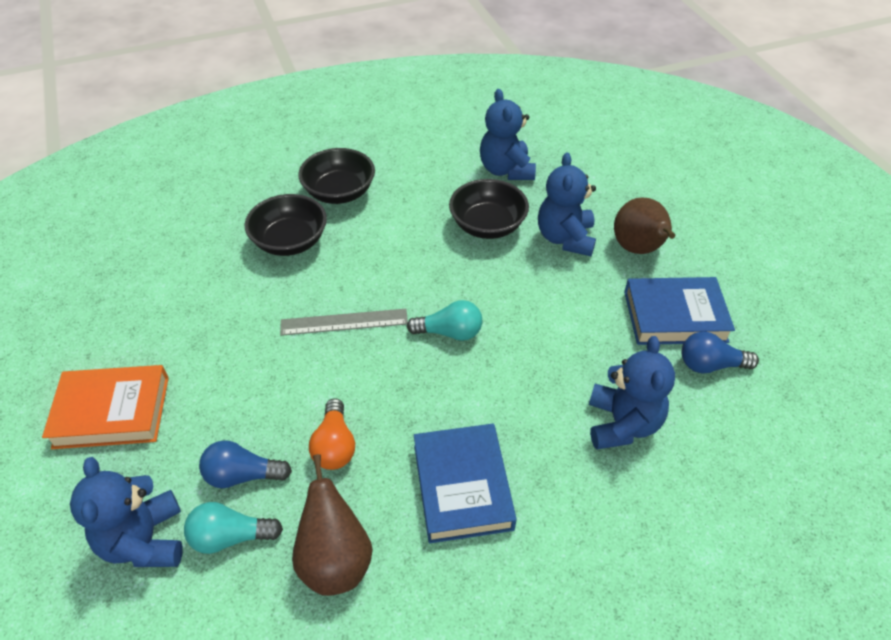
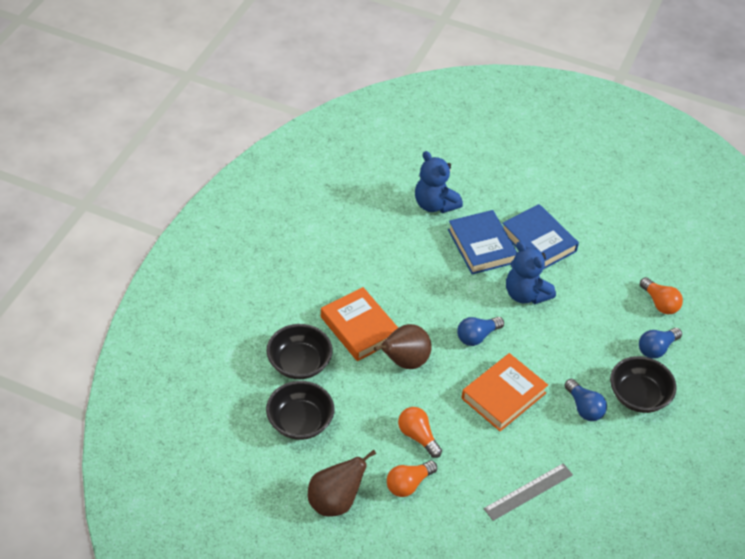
blue light bulb: 2 -> 3
blue teddy bear: 4 -> 2
orange book: 1 -> 2
orange light bulb: 1 -> 3
turquoise light bulb: 2 -> 0

